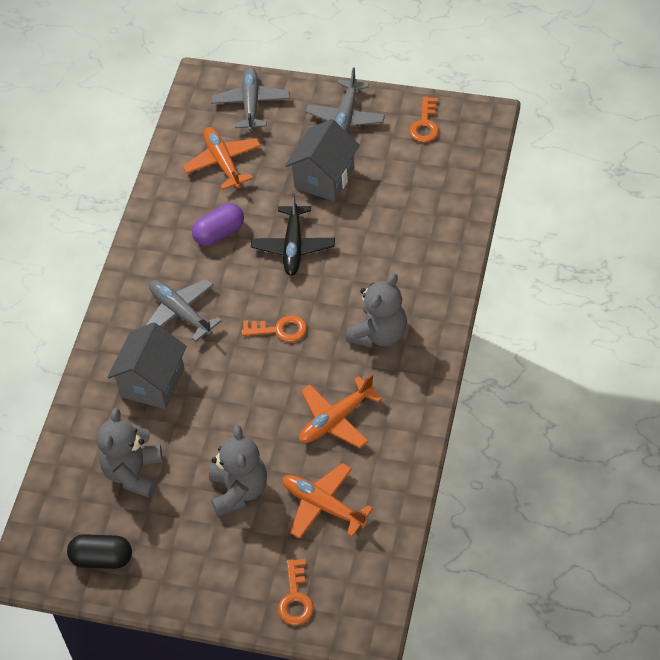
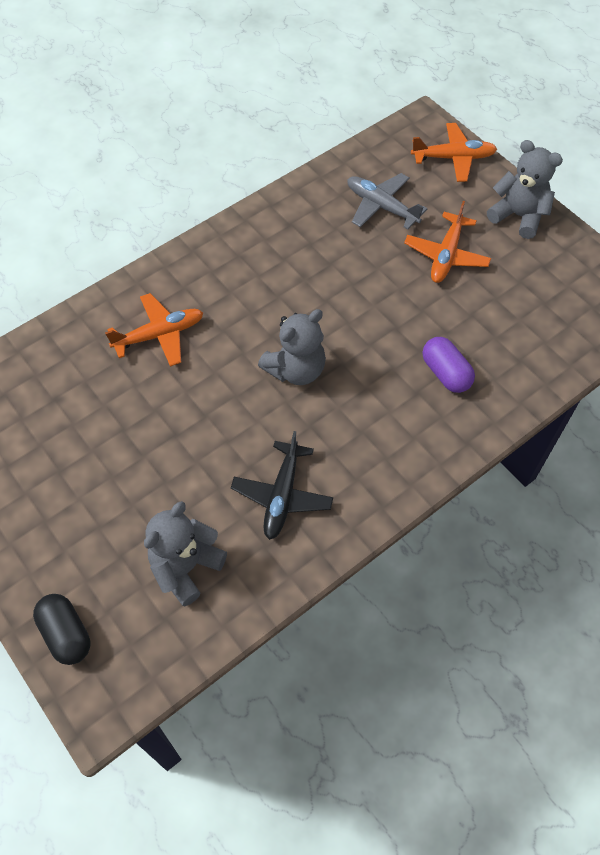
grey house: 2 -> 0
grey plane: 3 -> 1
orange key: 3 -> 0

